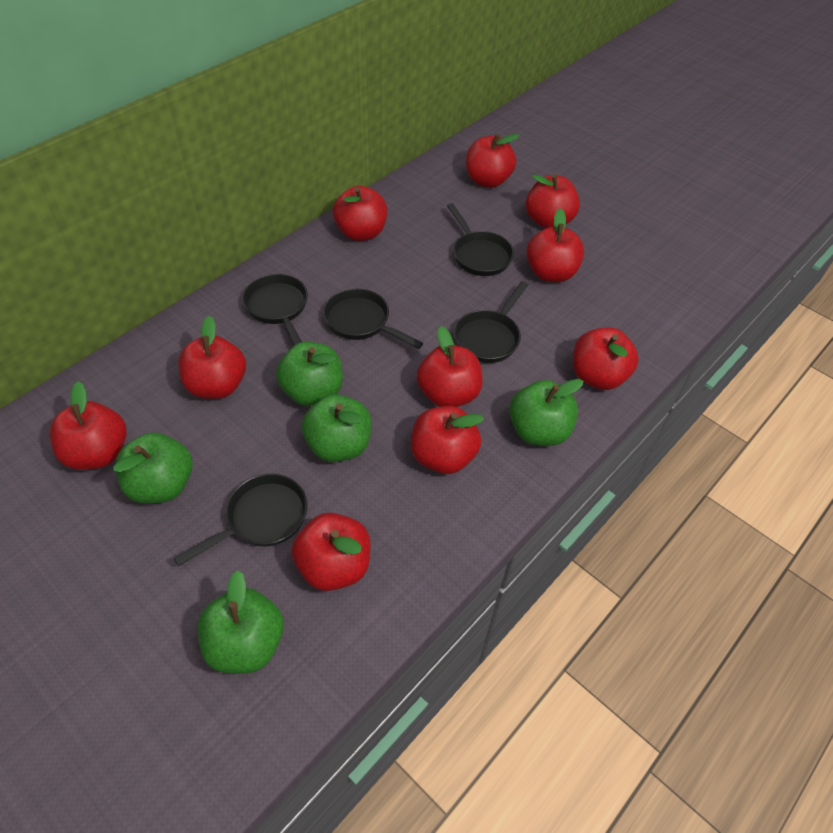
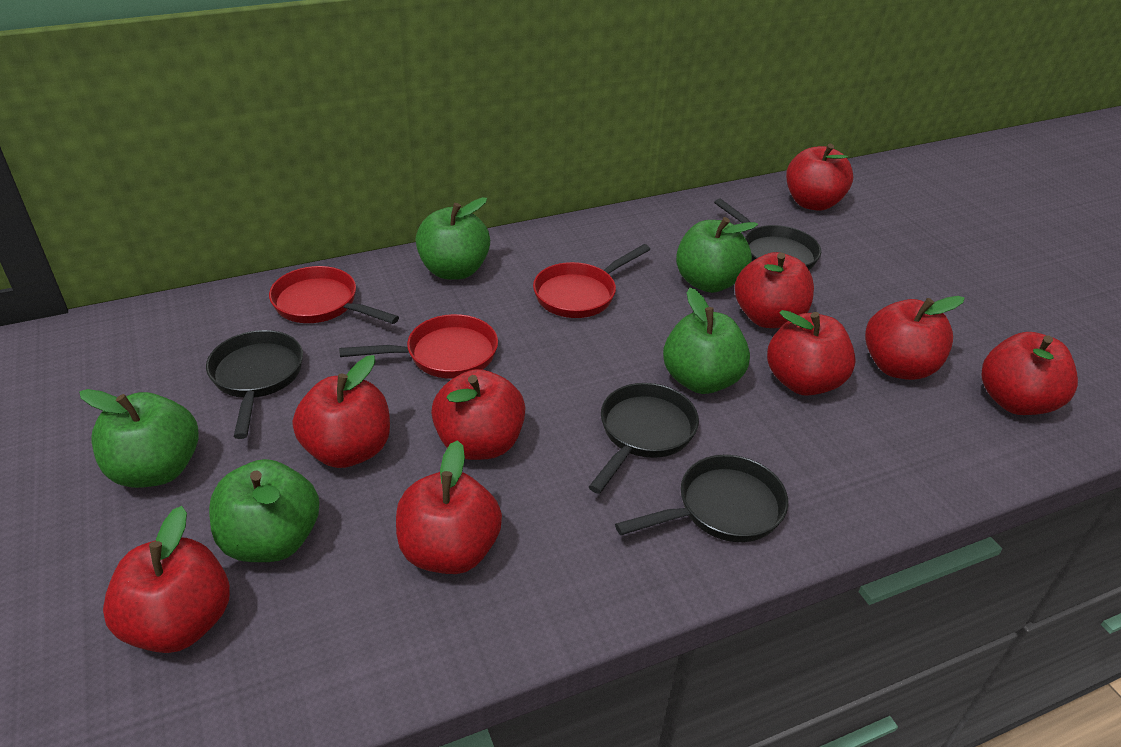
black pan: 5 -> 4
red apple: 10 -> 9
red pan: 0 -> 3

